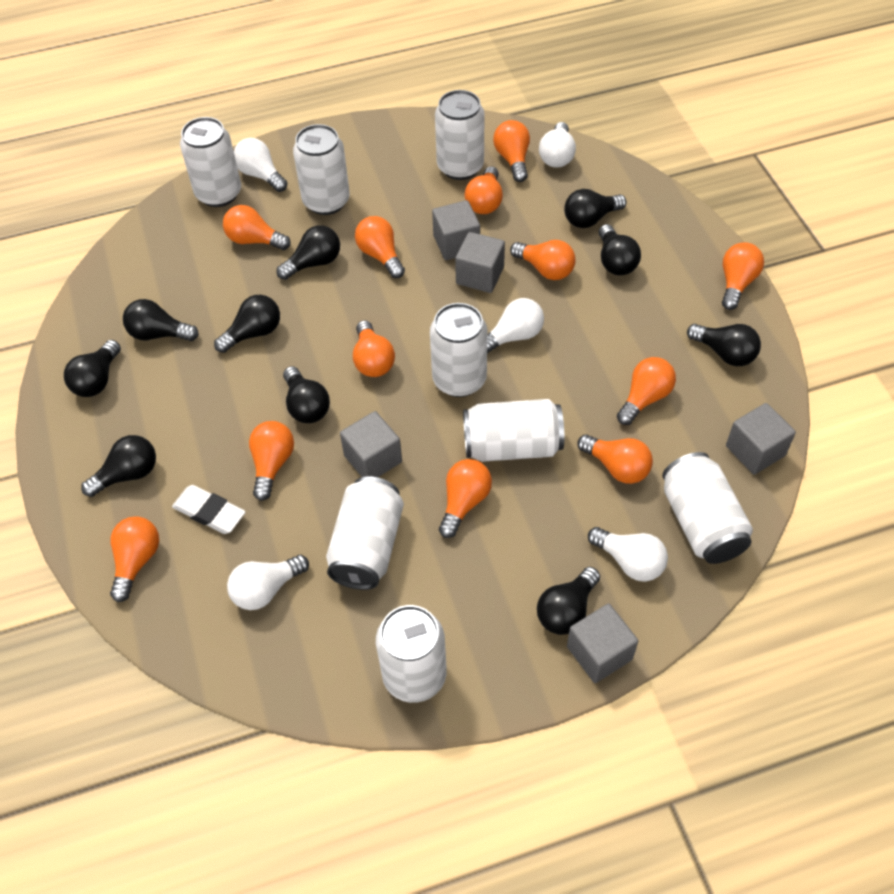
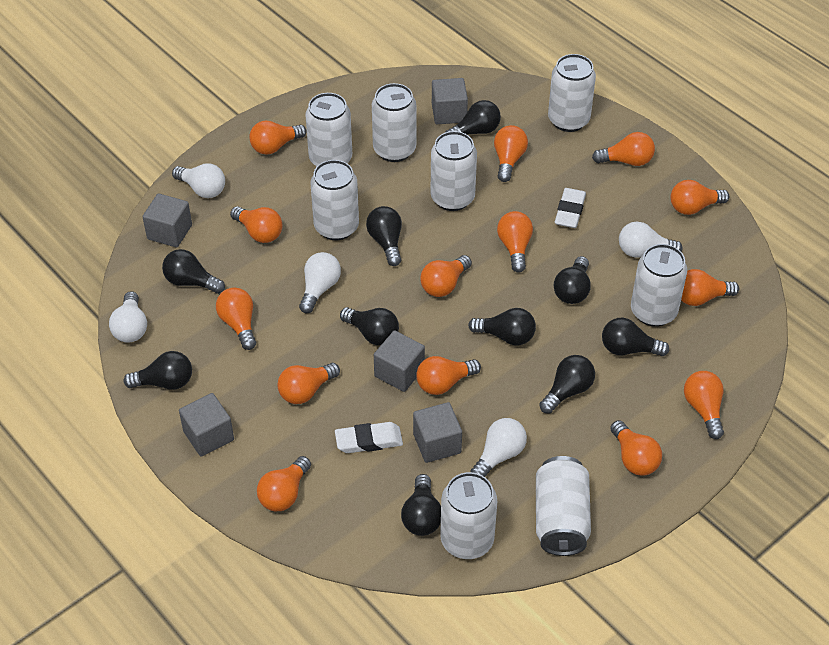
orange light bulb: 12 -> 14
white eraser: 1 -> 2

